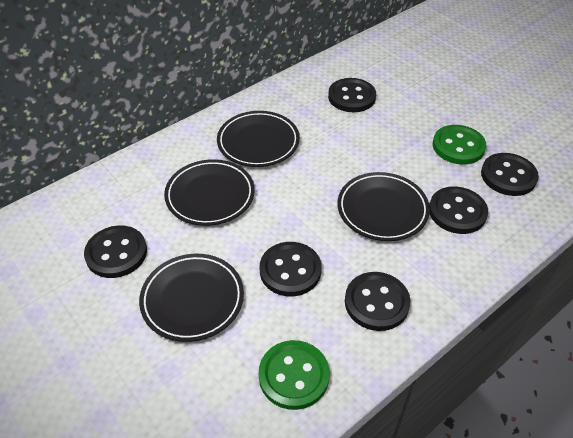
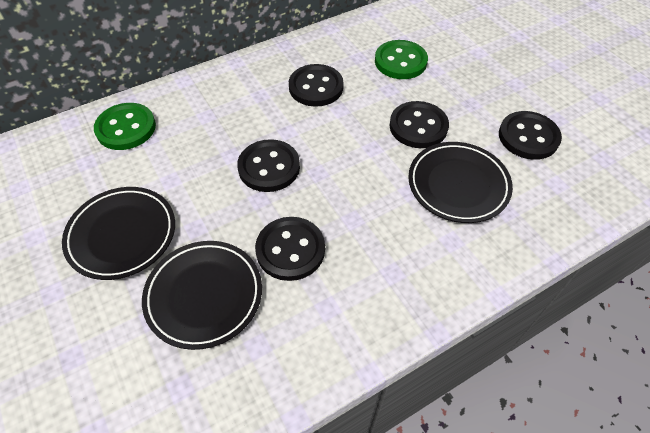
black button: 6 -> 5
black plate: 4 -> 3

